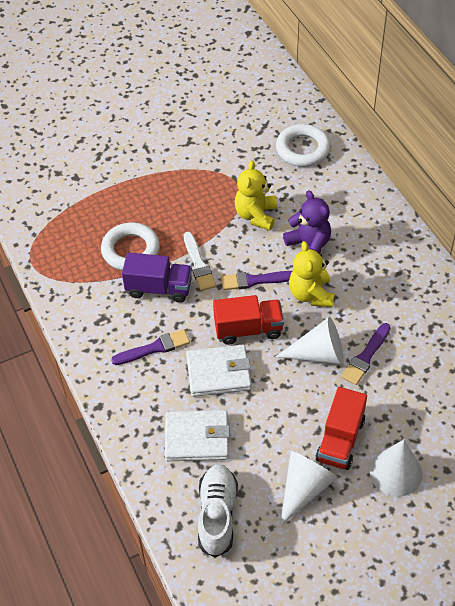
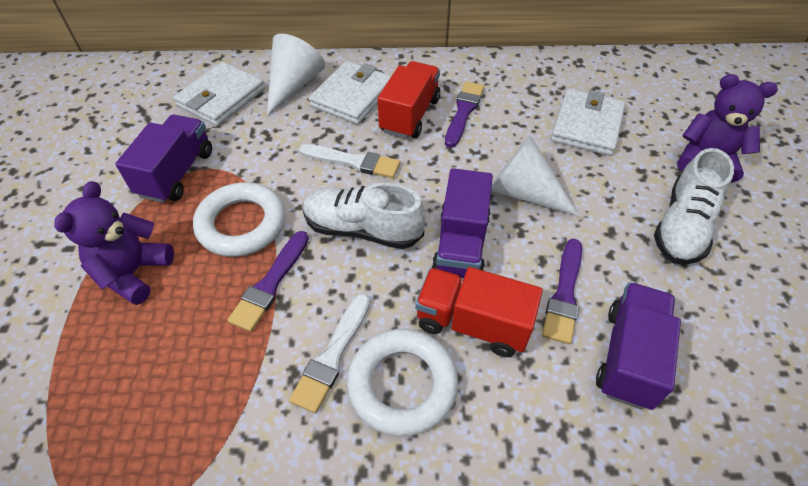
purple teddy bear: 1 -> 2
purple truck: 1 -> 3
white brush: 1 -> 2
white cone: 3 -> 2
white shoe: 1 -> 2
white wallet: 2 -> 3
yellow teddy bear: 2 -> 0

